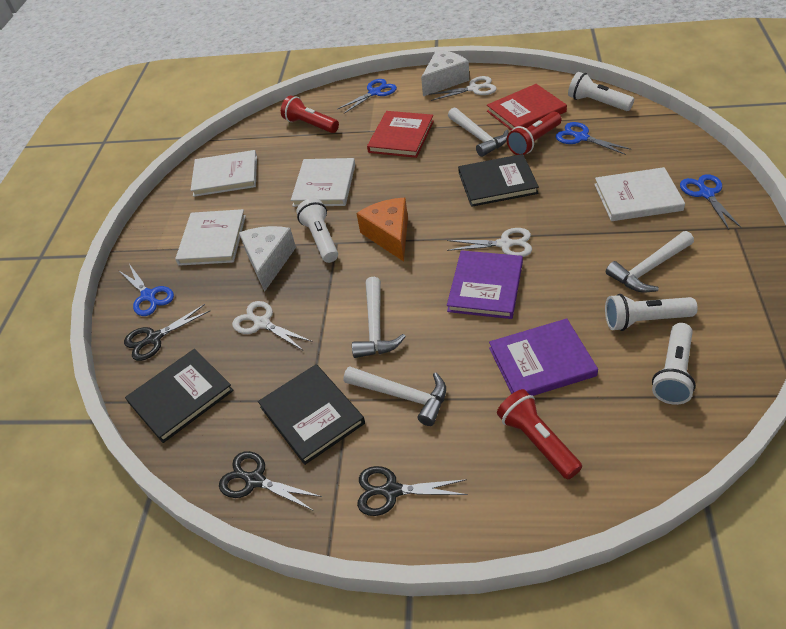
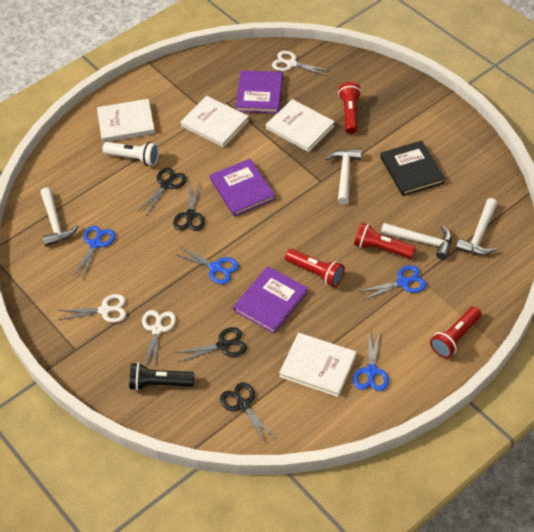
black book: 3 -> 1
black flashlight: 0 -> 1
black scissors: 3 -> 4
orange cheese: 1 -> 0
purple book: 2 -> 3
red book: 2 -> 0
red flashlight: 3 -> 4
white cheese: 2 -> 0
white flashlight: 4 -> 1

